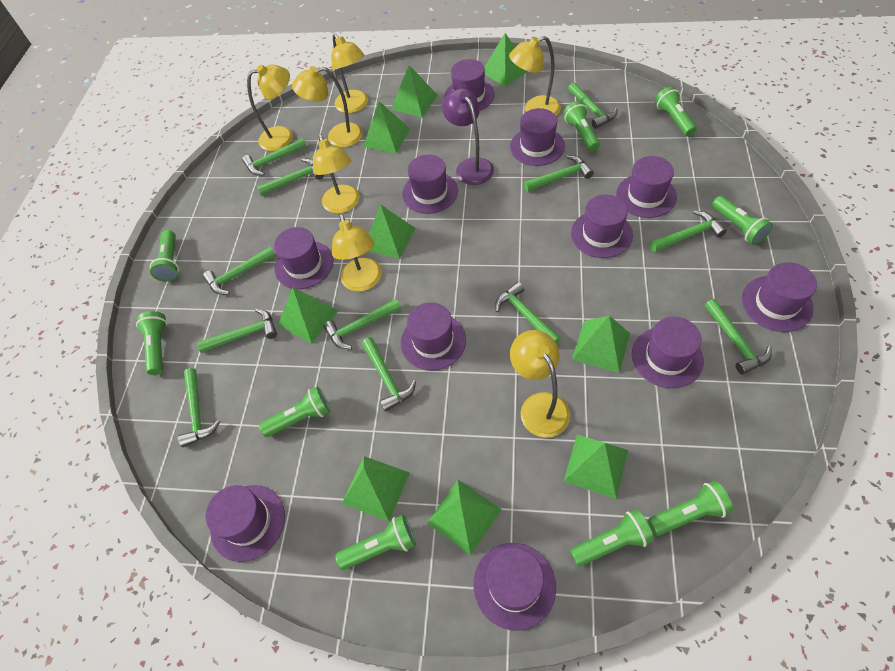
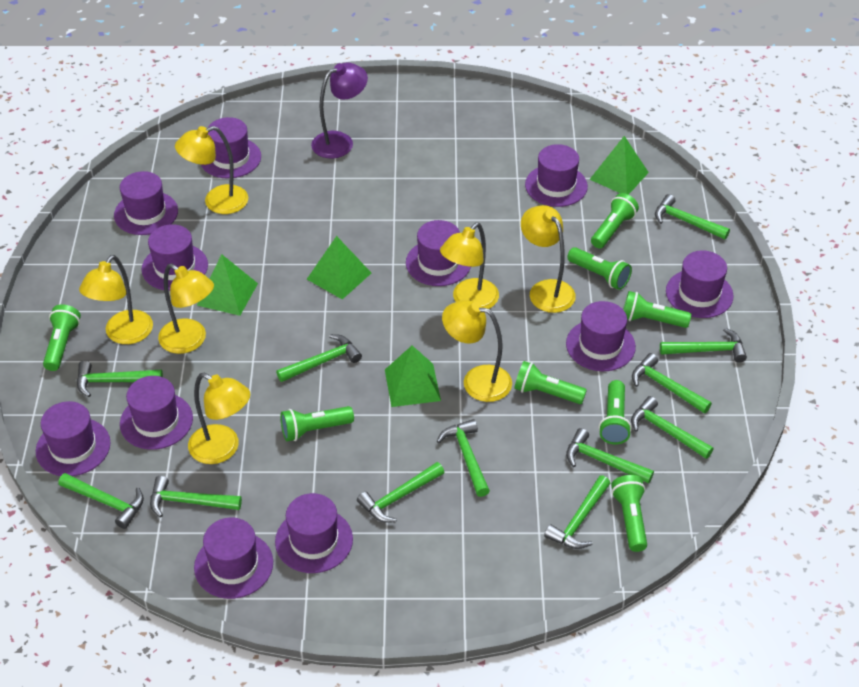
green flashlight: 9 -> 8
green pyramid: 9 -> 4

